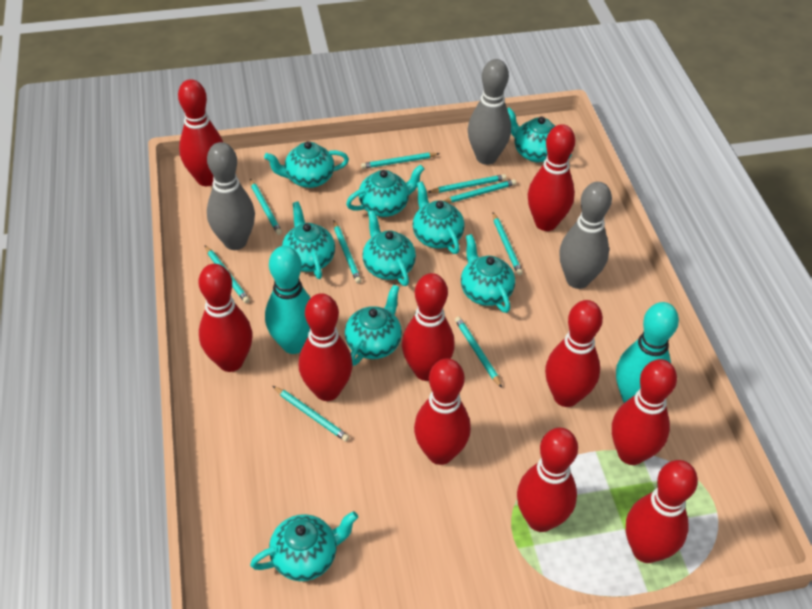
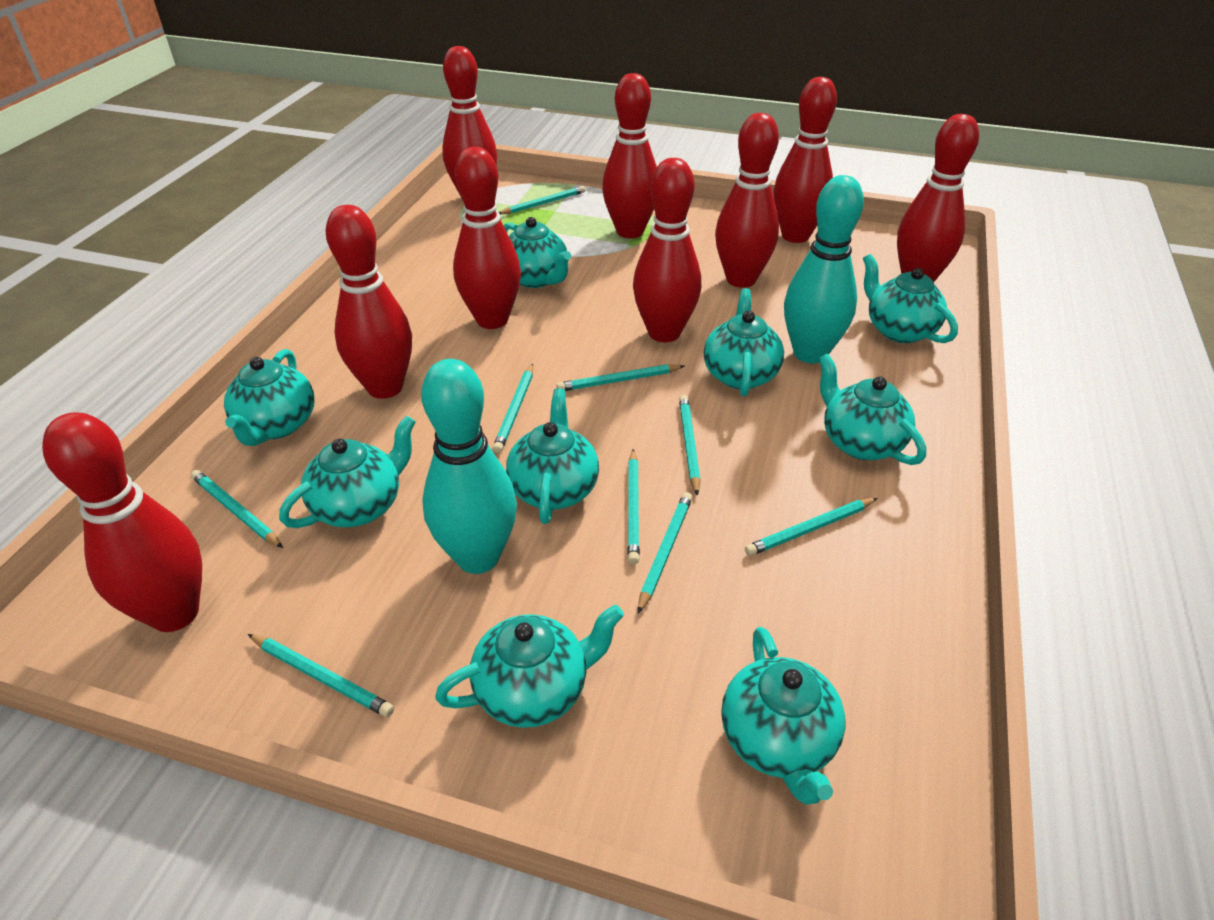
grey bowling pin: 3 -> 0
red bowling pin: 10 -> 9

